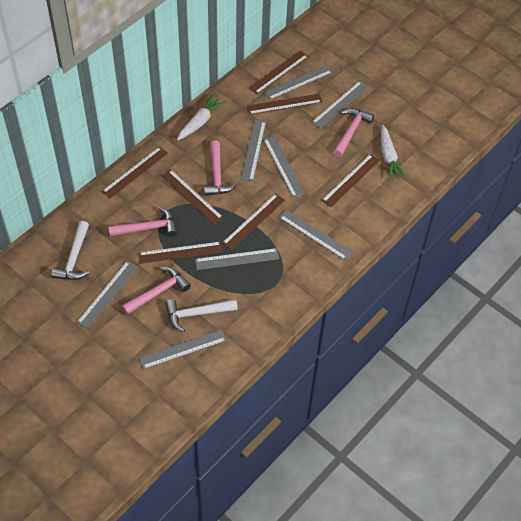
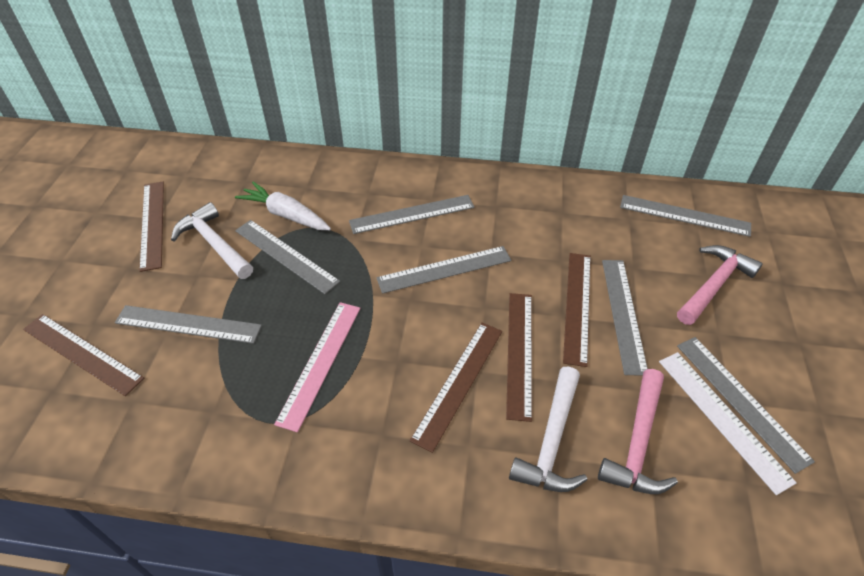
brown ruler: 7 -> 5
grey ruler: 8 -> 7
pink hammer: 4 -> 2
pink ruler: 0 -> 1
white carrot: 2 -> 1
white ruler: 0 -> 1

